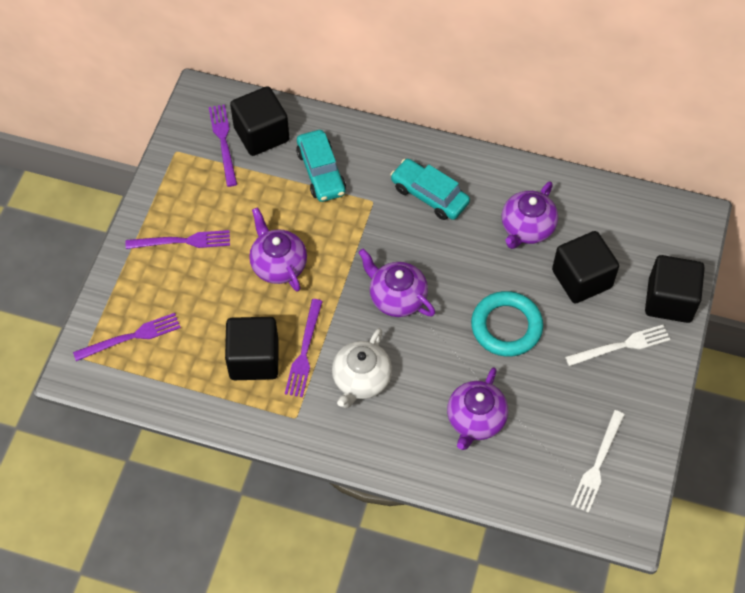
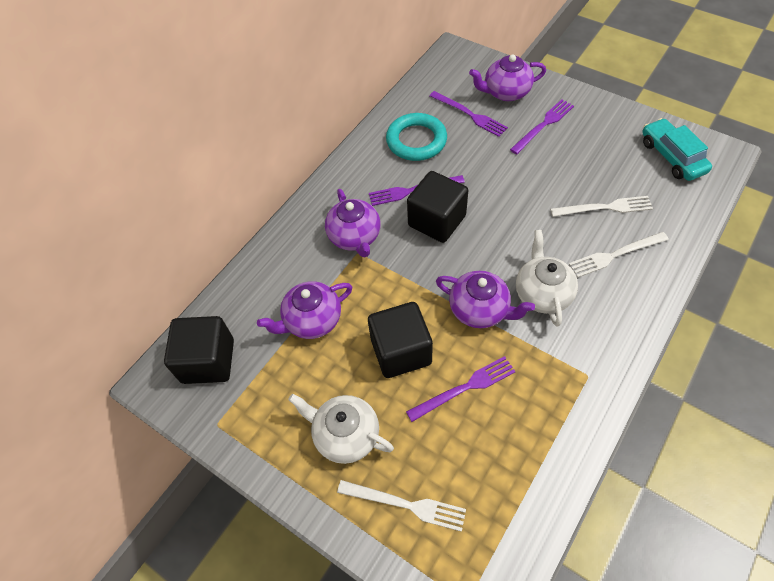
black cube: 4 -> 3
turquoise car: 2 -> 1
white fork: 2 -> 3
white teapot: 1 -> 2

